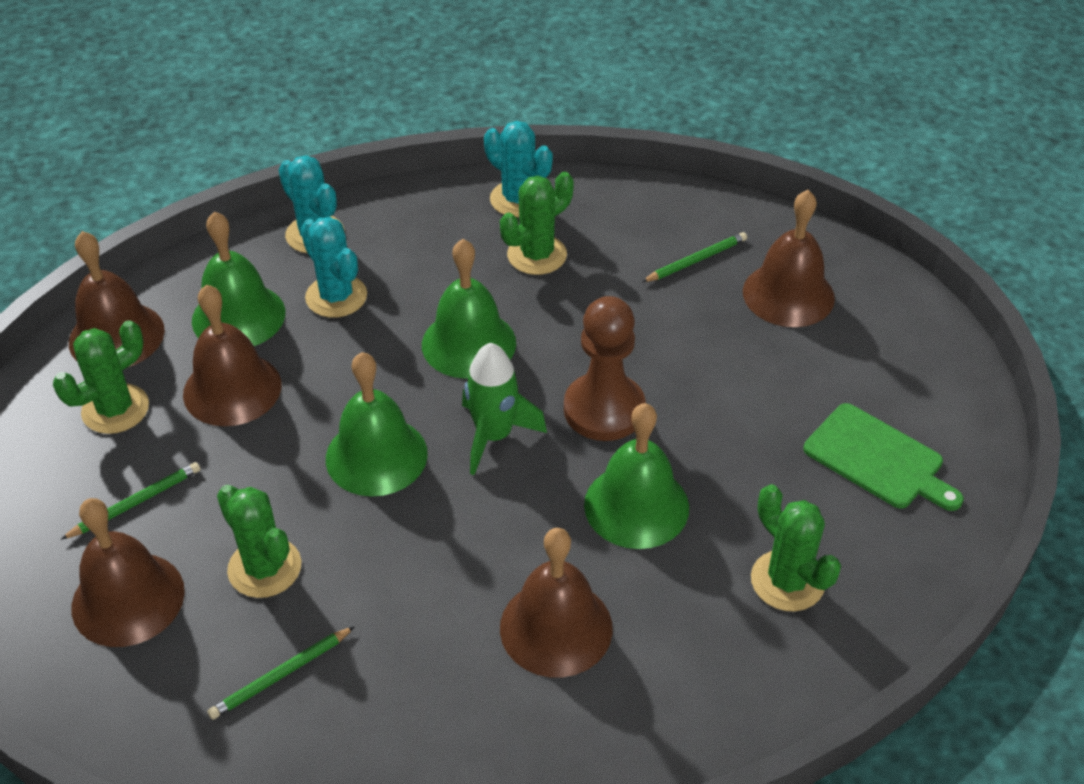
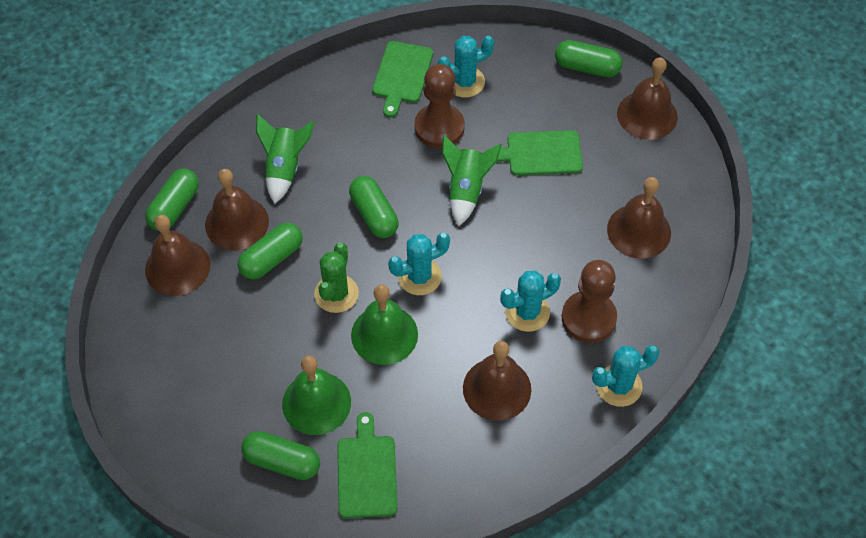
brown pawn: 1 -> 2
green bell: 4 -> 2
green cactus: 4 -> 1
green capsule: 0 -> 5
green cutting board: 1 -> 3
green pencil: 3 -> 0
green rocket: 1 -> 2
turquoise cactus: 3 -> 4

